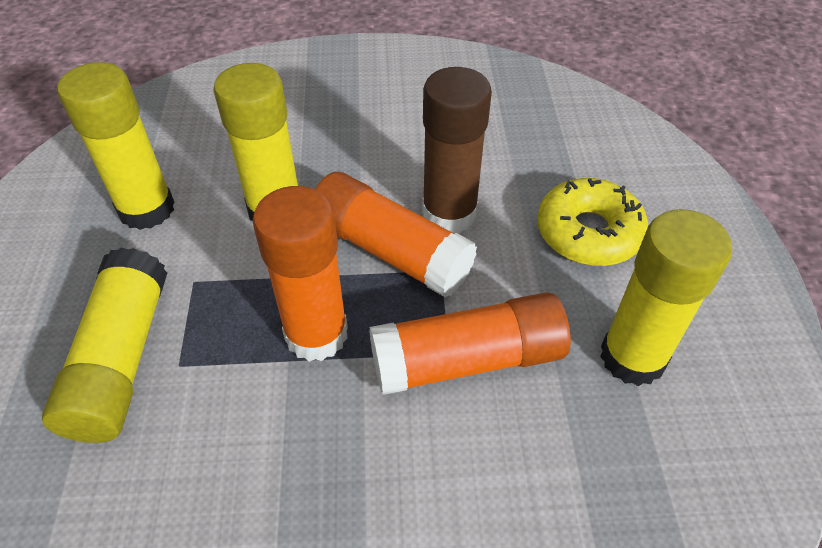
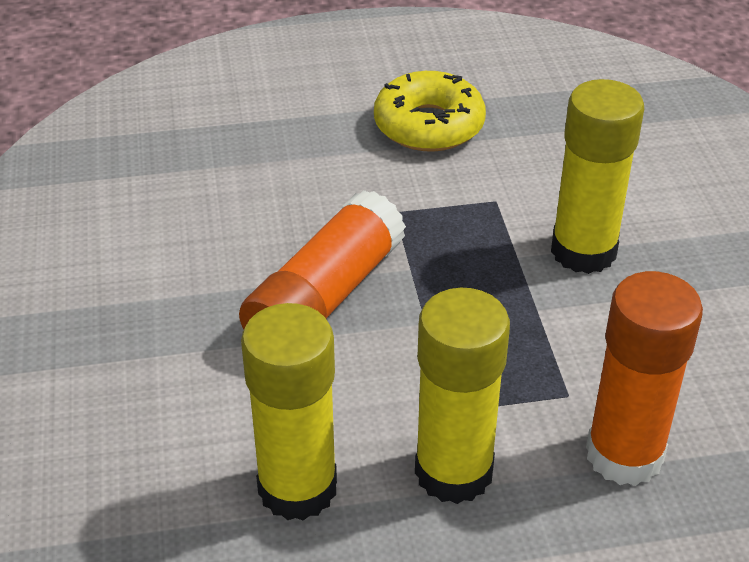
brown glue stick: 1 -> 0
orange glue stick: 3 -> 2
yellow glue stick: 4 -> 3

